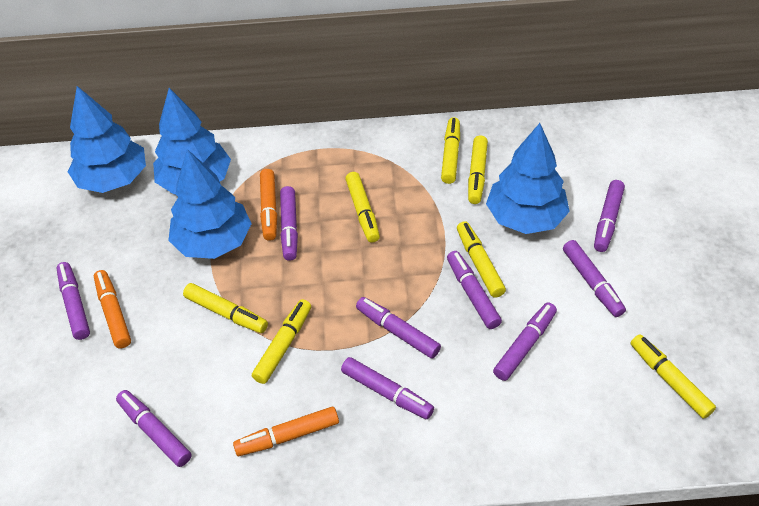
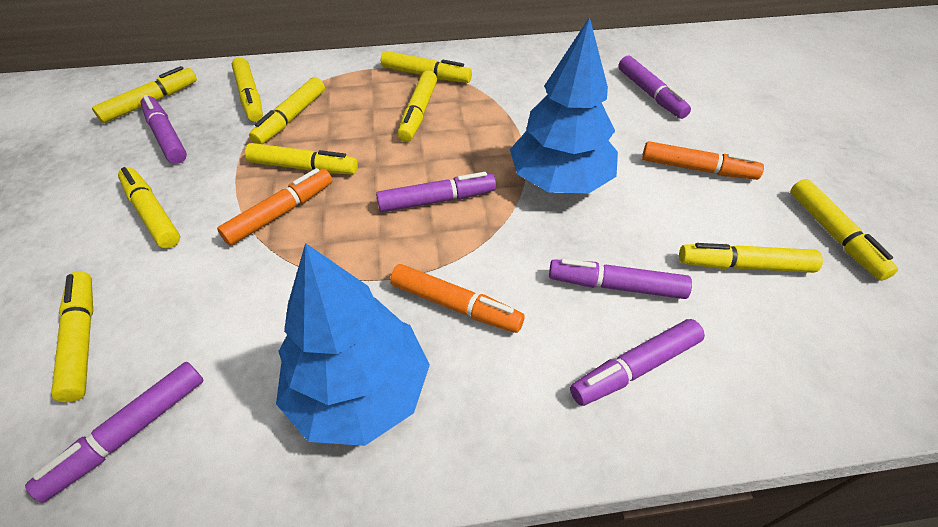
blue tree: 4 -> 2
purple marker: 9 -> 6
yellow marker: 7 -> 10

